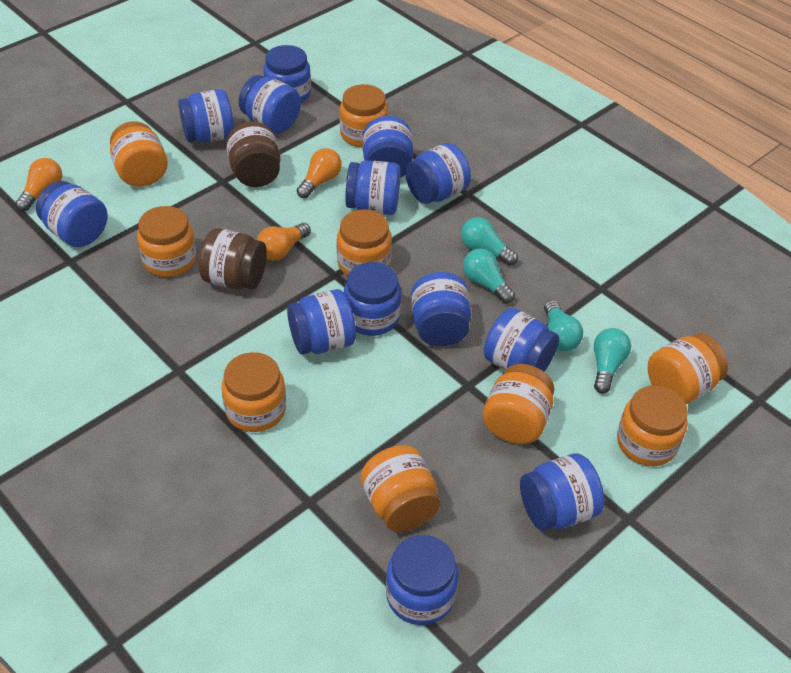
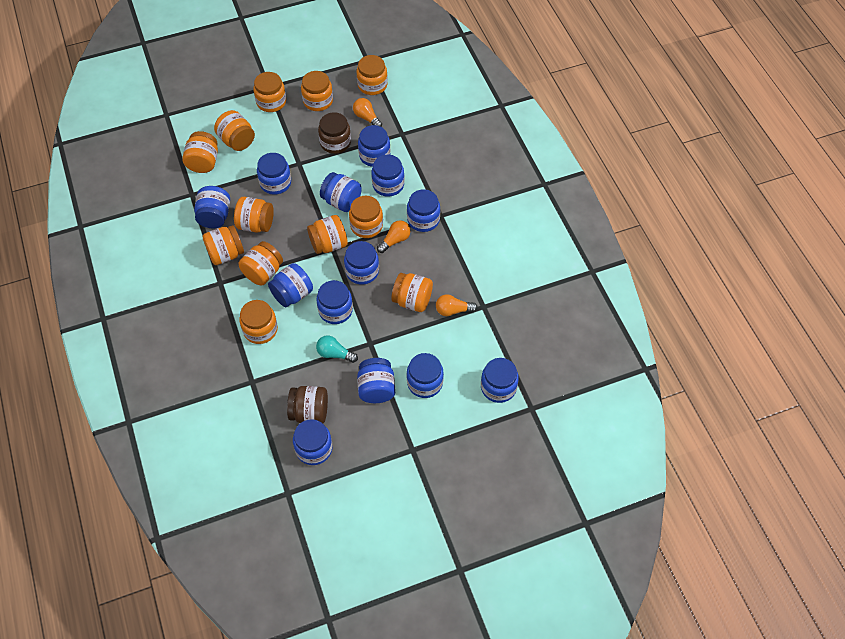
orange jar: 9 -> 12
turquoise light bulb: 4 -> 1

